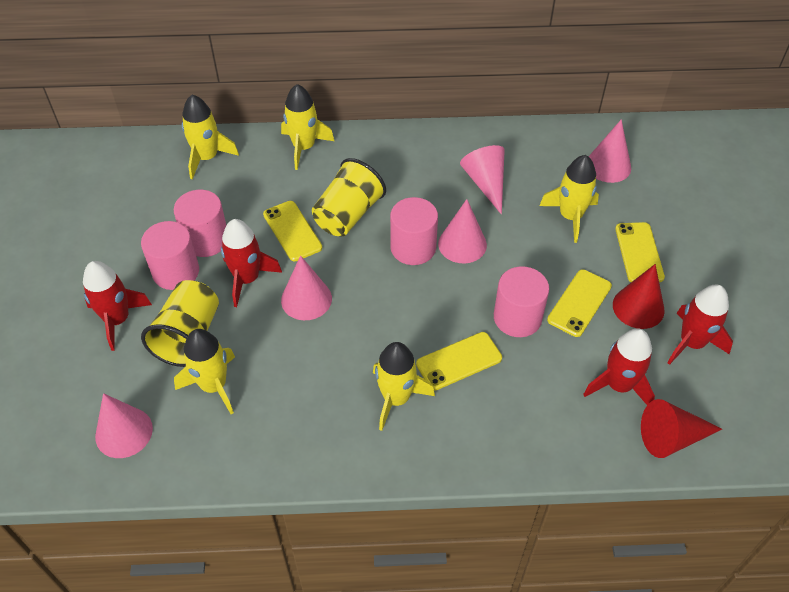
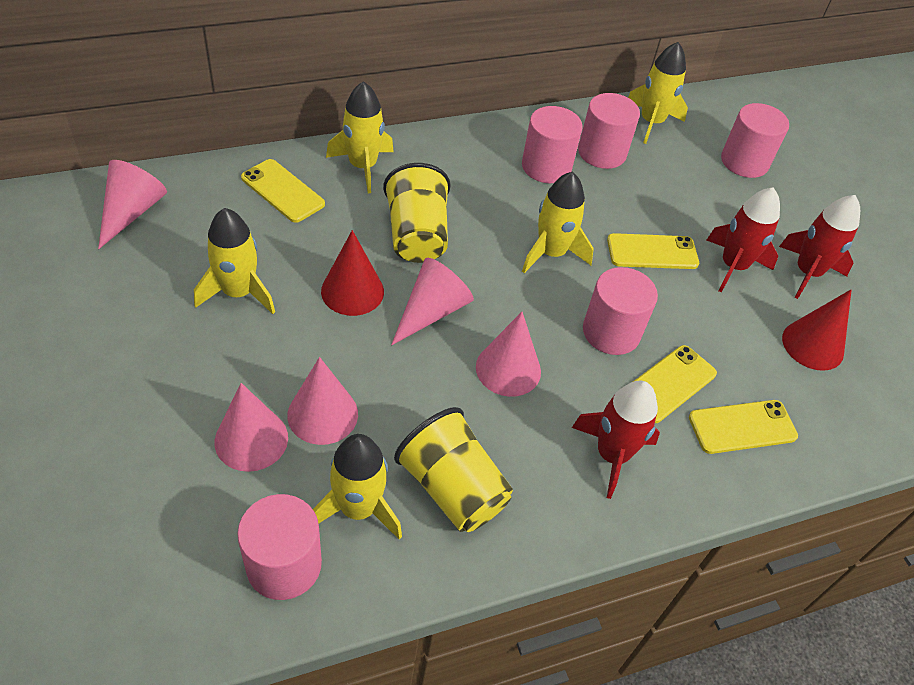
pink cylinder: 4 -> 5
red rocket: 4 -> 3

